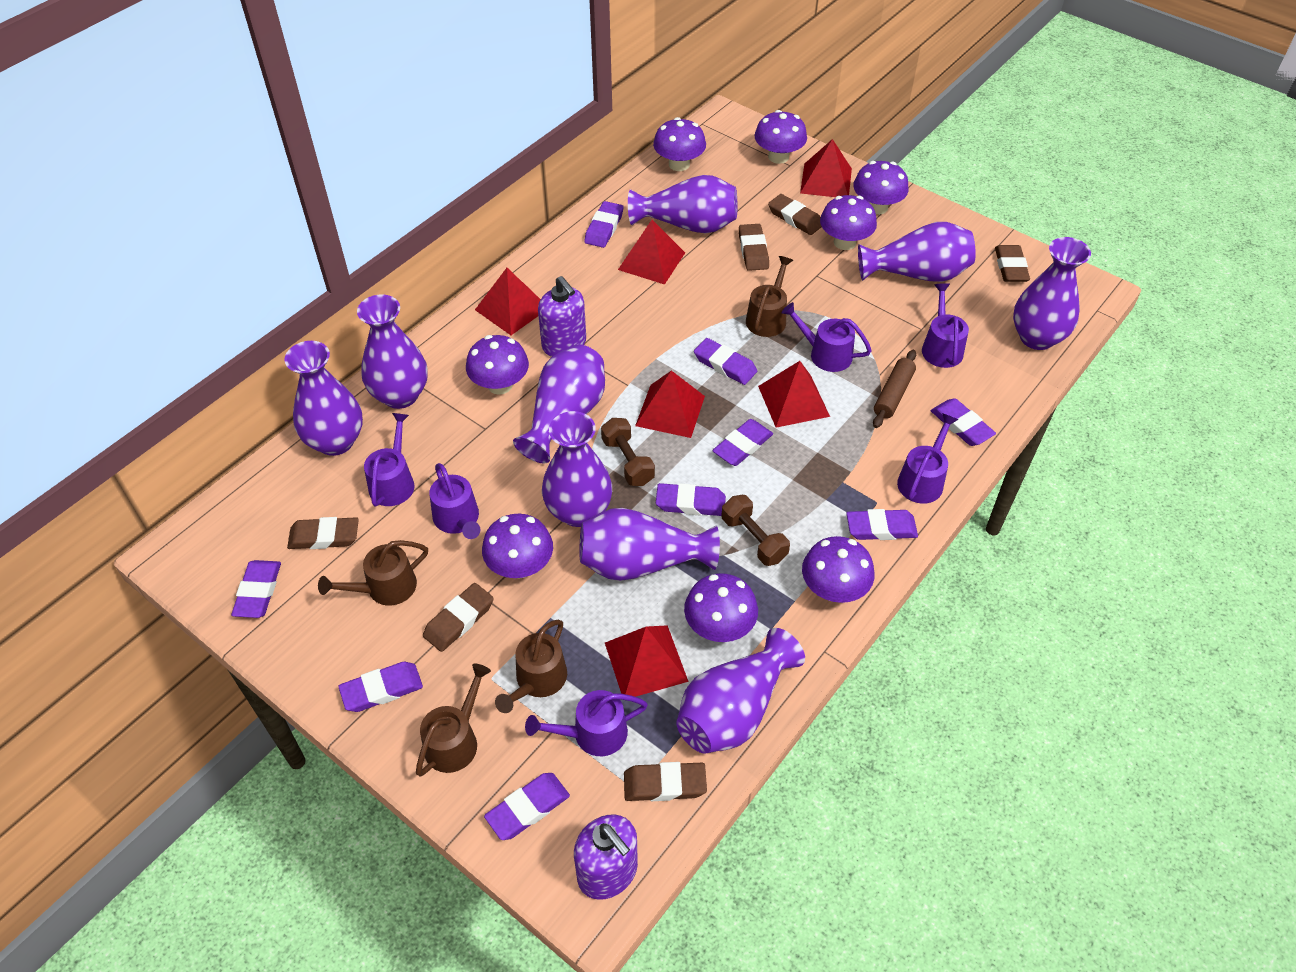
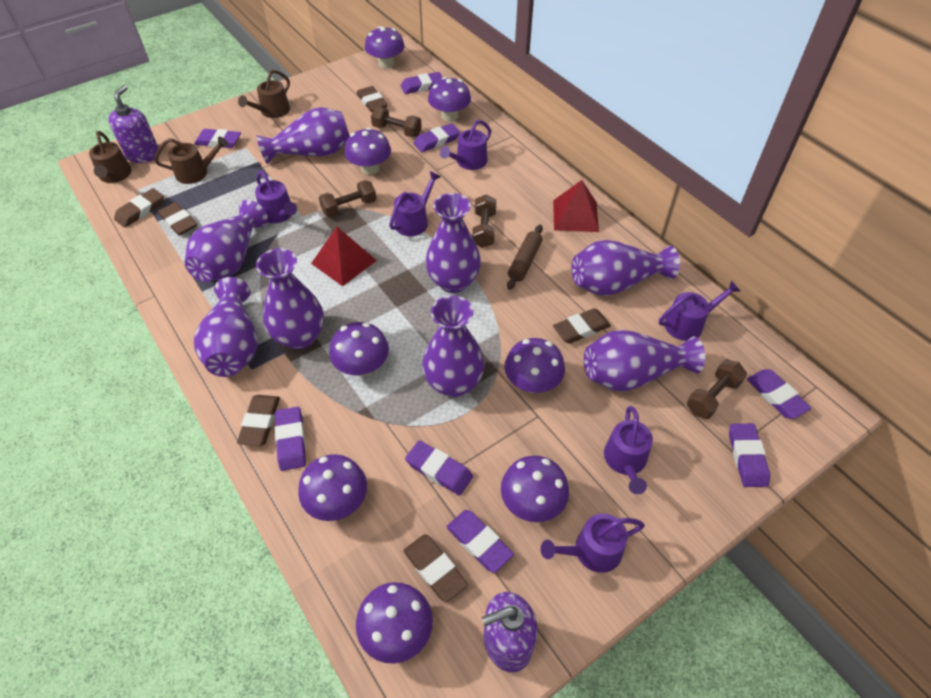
brown dumbbell: 2 -> 4
brown watering can: 4 -> 3
purple eraser: 9 -> 8
purple vase: 9 -> 8
red pyramid: 6 -> 2

